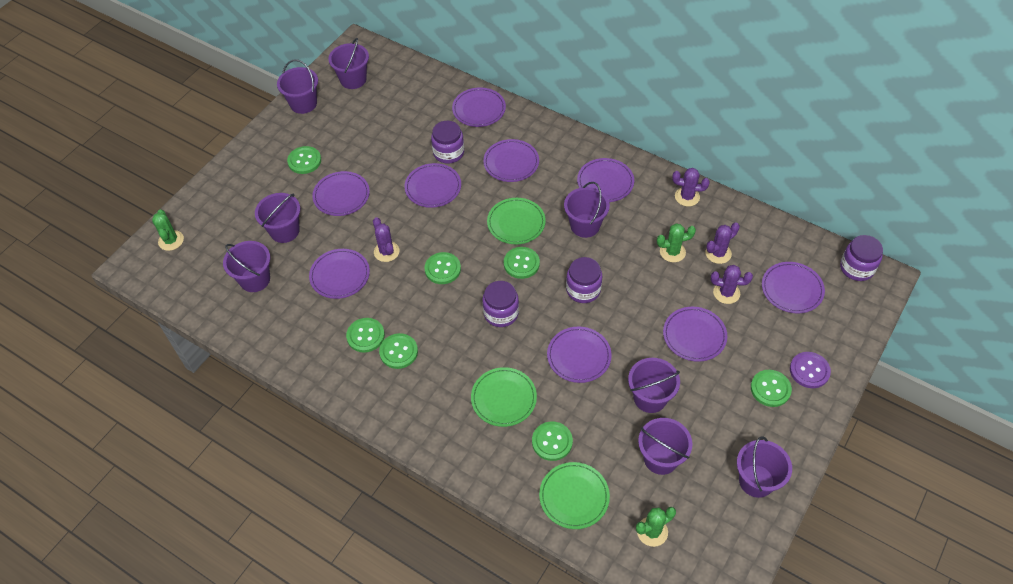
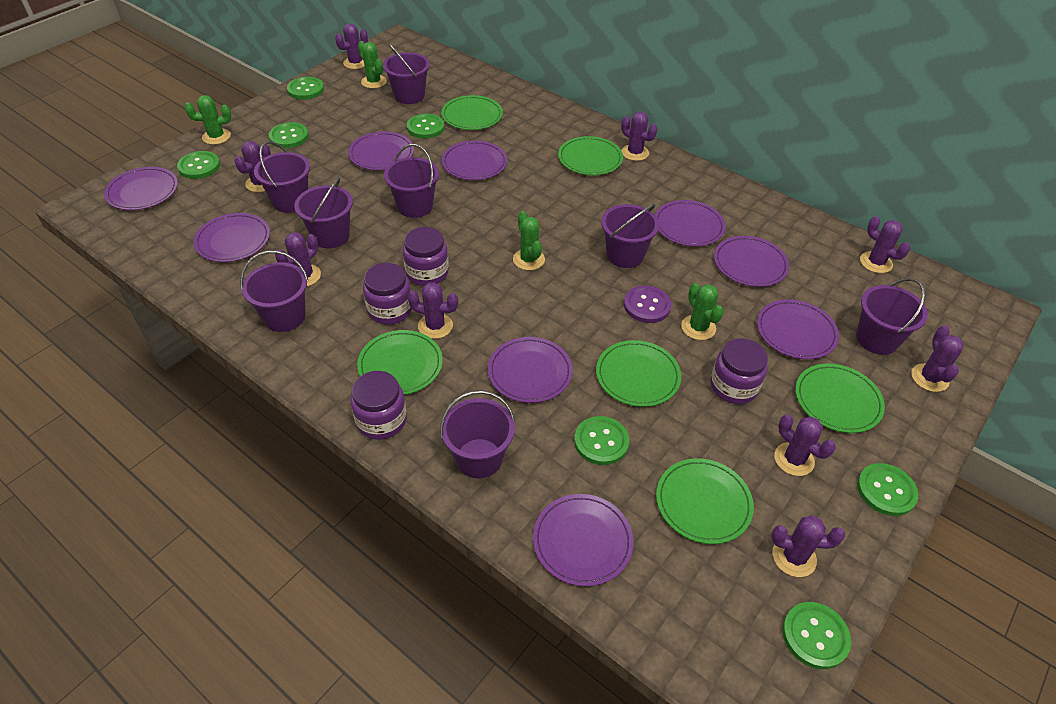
green cactus: 3 -> 4
green plate: 3 -> 6
purple cactus: 4 -> 9

